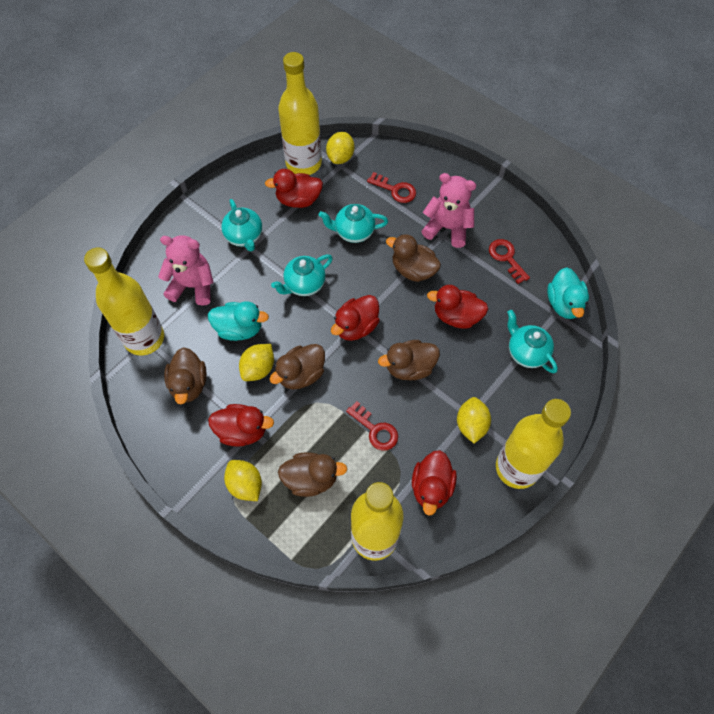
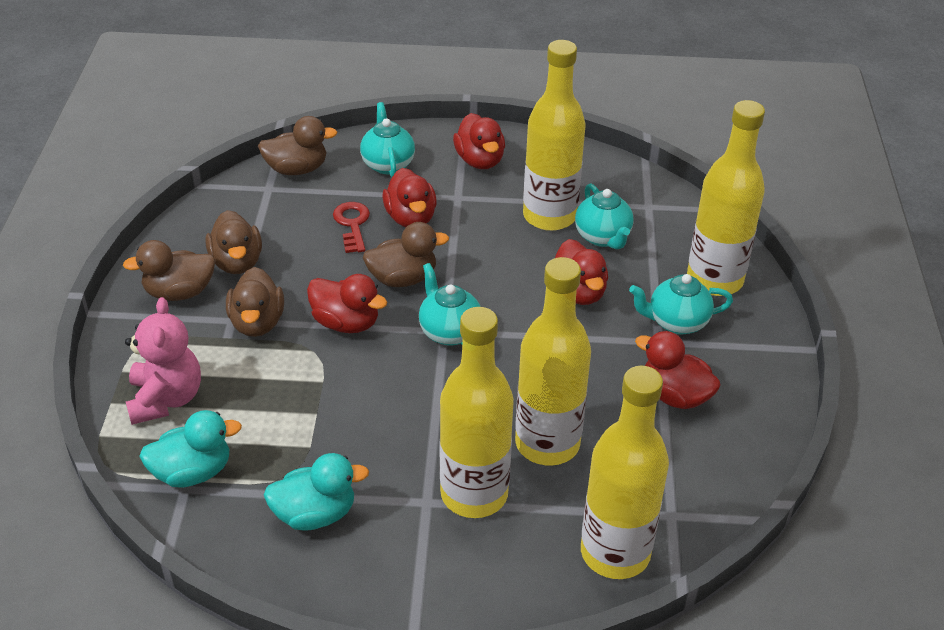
pink teddy bear: 2 -> 1
red key: 3 -> 1
yellow bottle: 4 -> 5
yellow lemon: 4 -> 0

